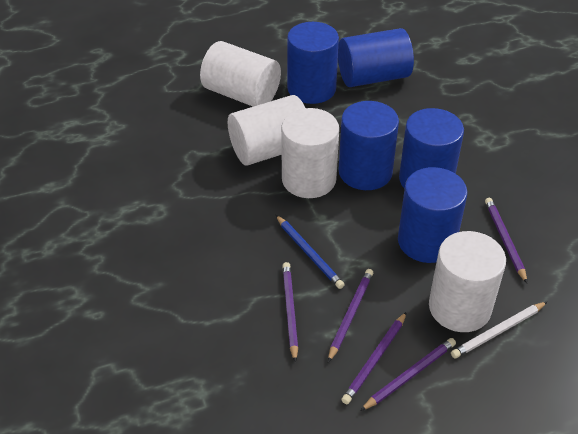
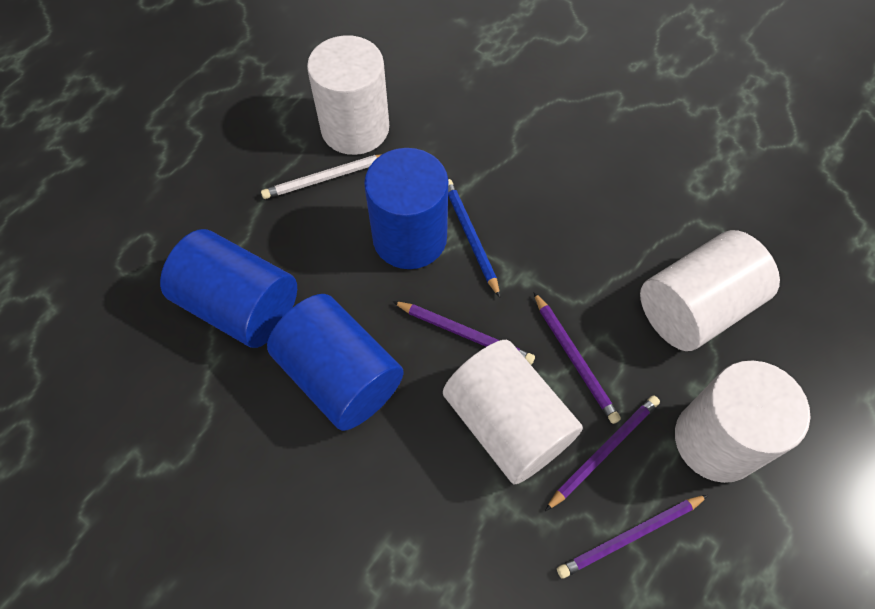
blue cylinder: 5 -> 3
purple pencil: 5 -> 4

